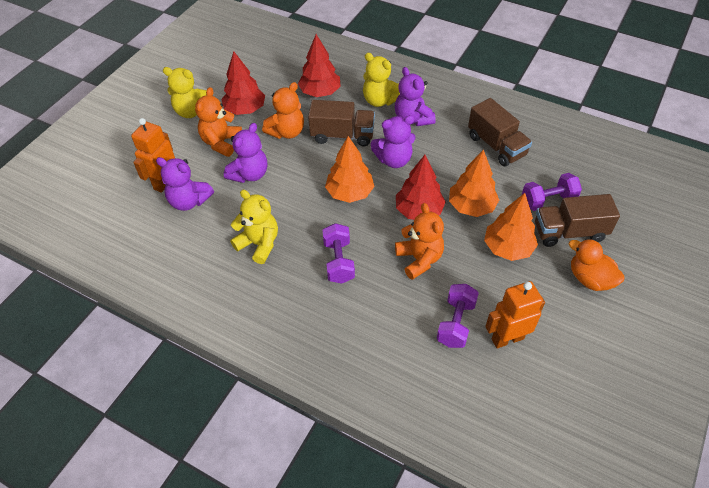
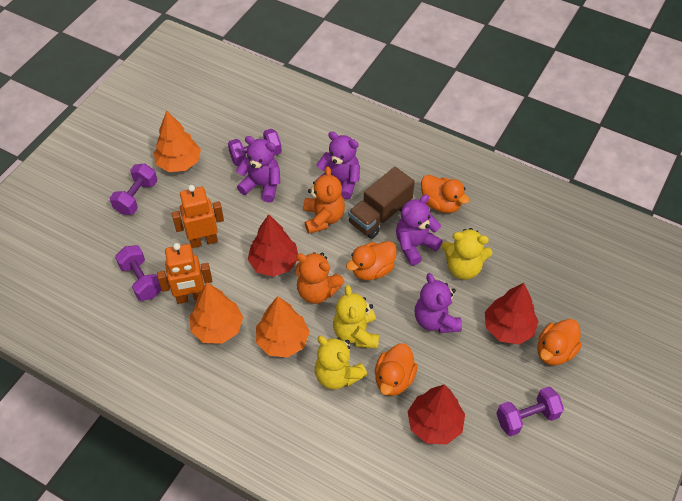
brown truck: 3 -> 1
orange duck: 1 -> 4
orange teddy bear: 3 -> 2
purple dumbbell: 3 -> 4

